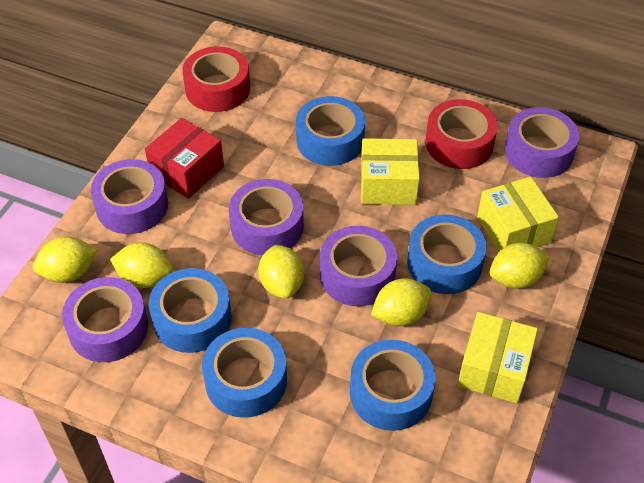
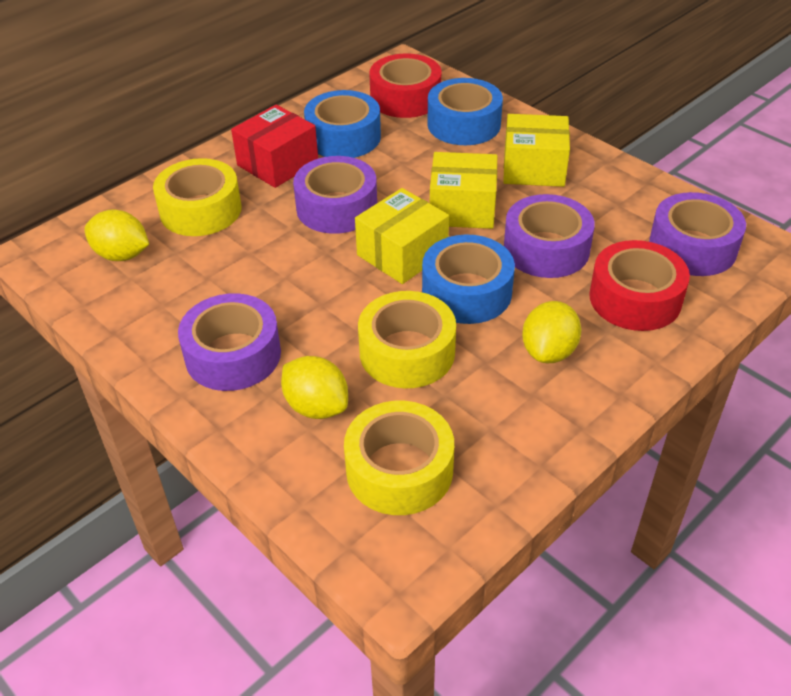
blue tape: 5 -> 3
purple tape: 5 -> 4
yellow lemon: 5 -> 3
yellow tape: 0 -> 3

